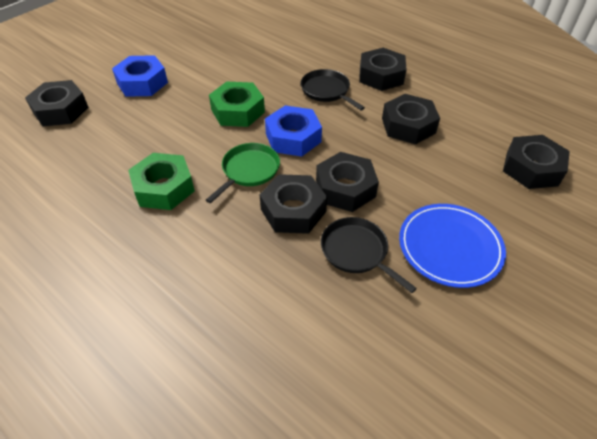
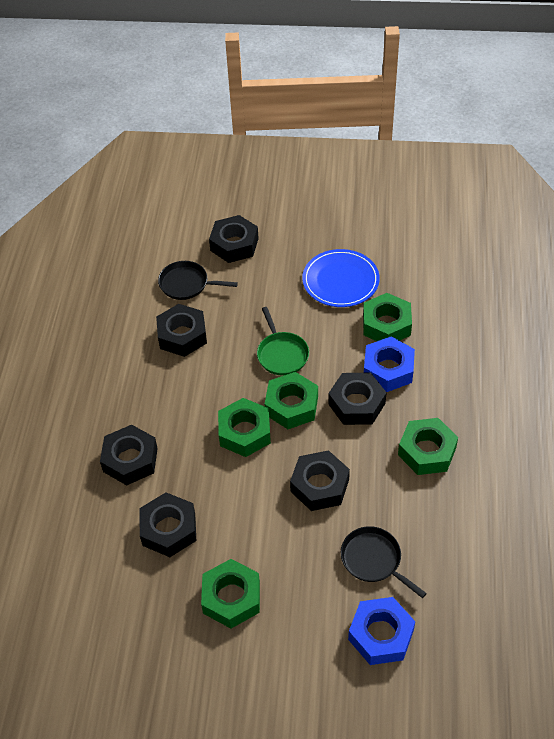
green nut: 2 -> 5

